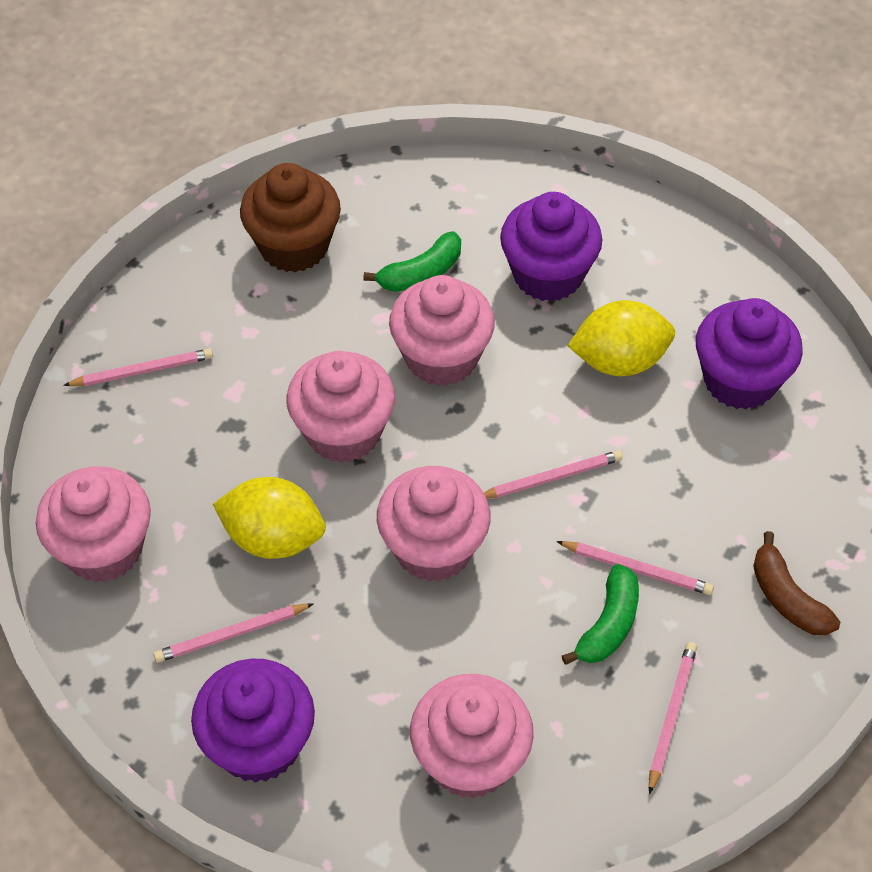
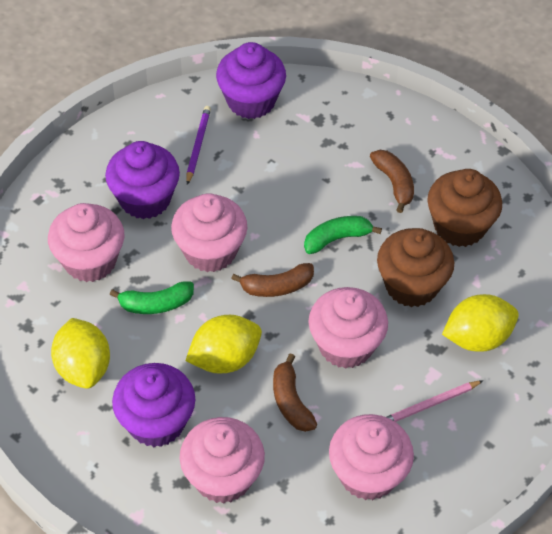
brown banana: 1 -> 3
brown cupcake: 1 -> 2
pink pencil: 5 -> 1
purple pencil: 0 -> 1
yellow lemon: 2 -> 3

